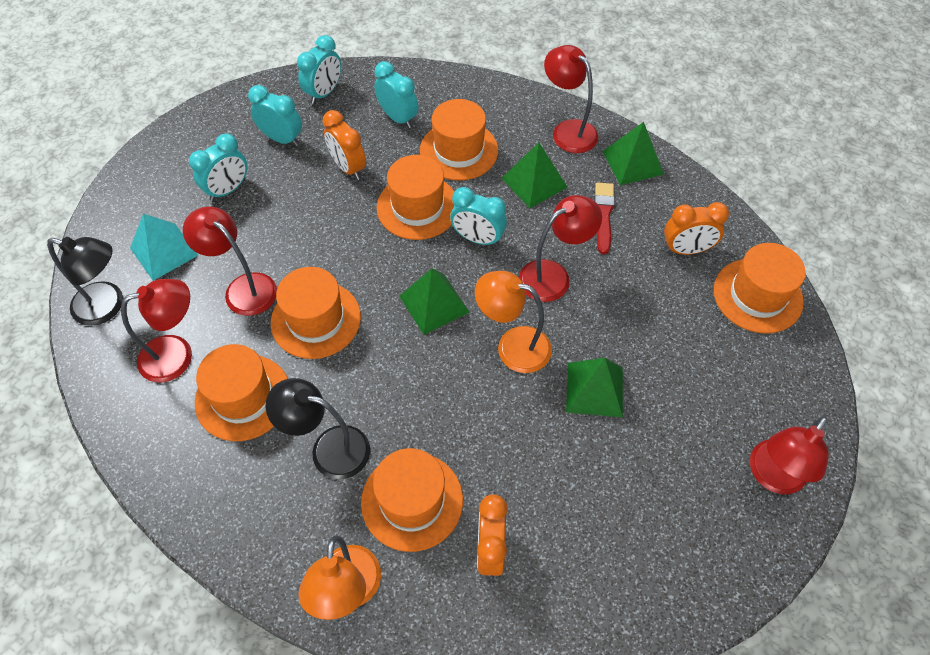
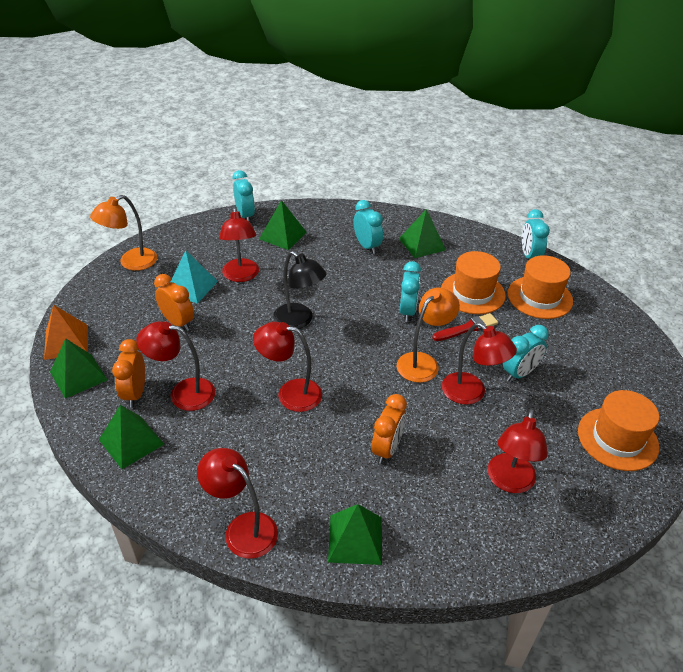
black lamp: 2 -> 1
green pyramid: 4 -> 5
orange hat: 6 -> 3
orange pyramid: 0 -> 1
red lamp: 5 -> 6

